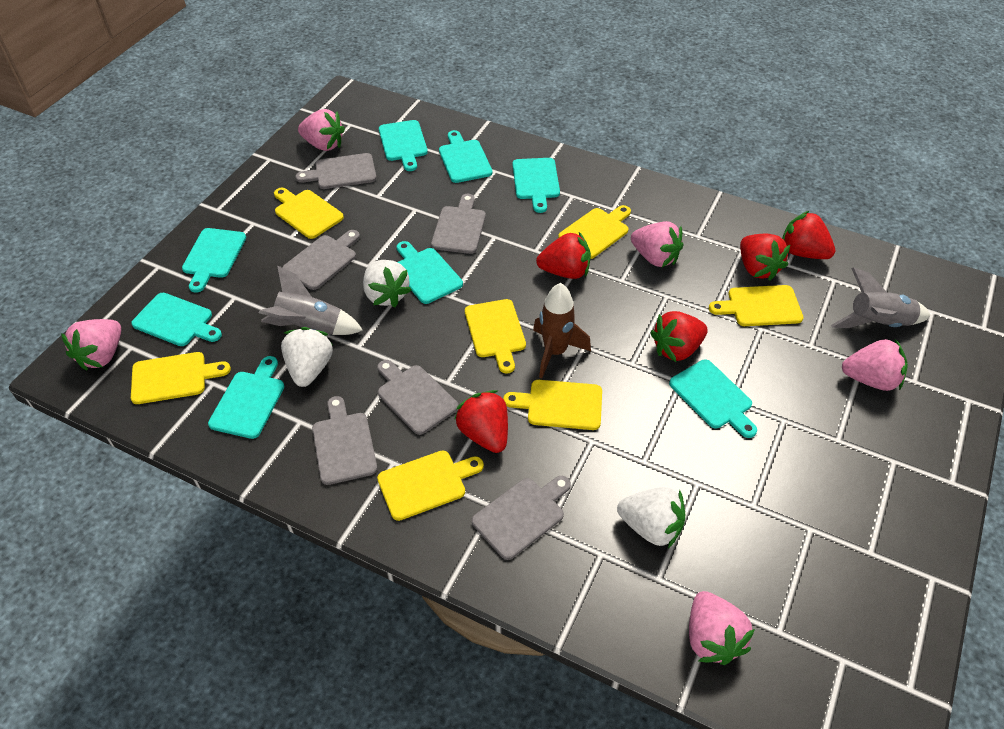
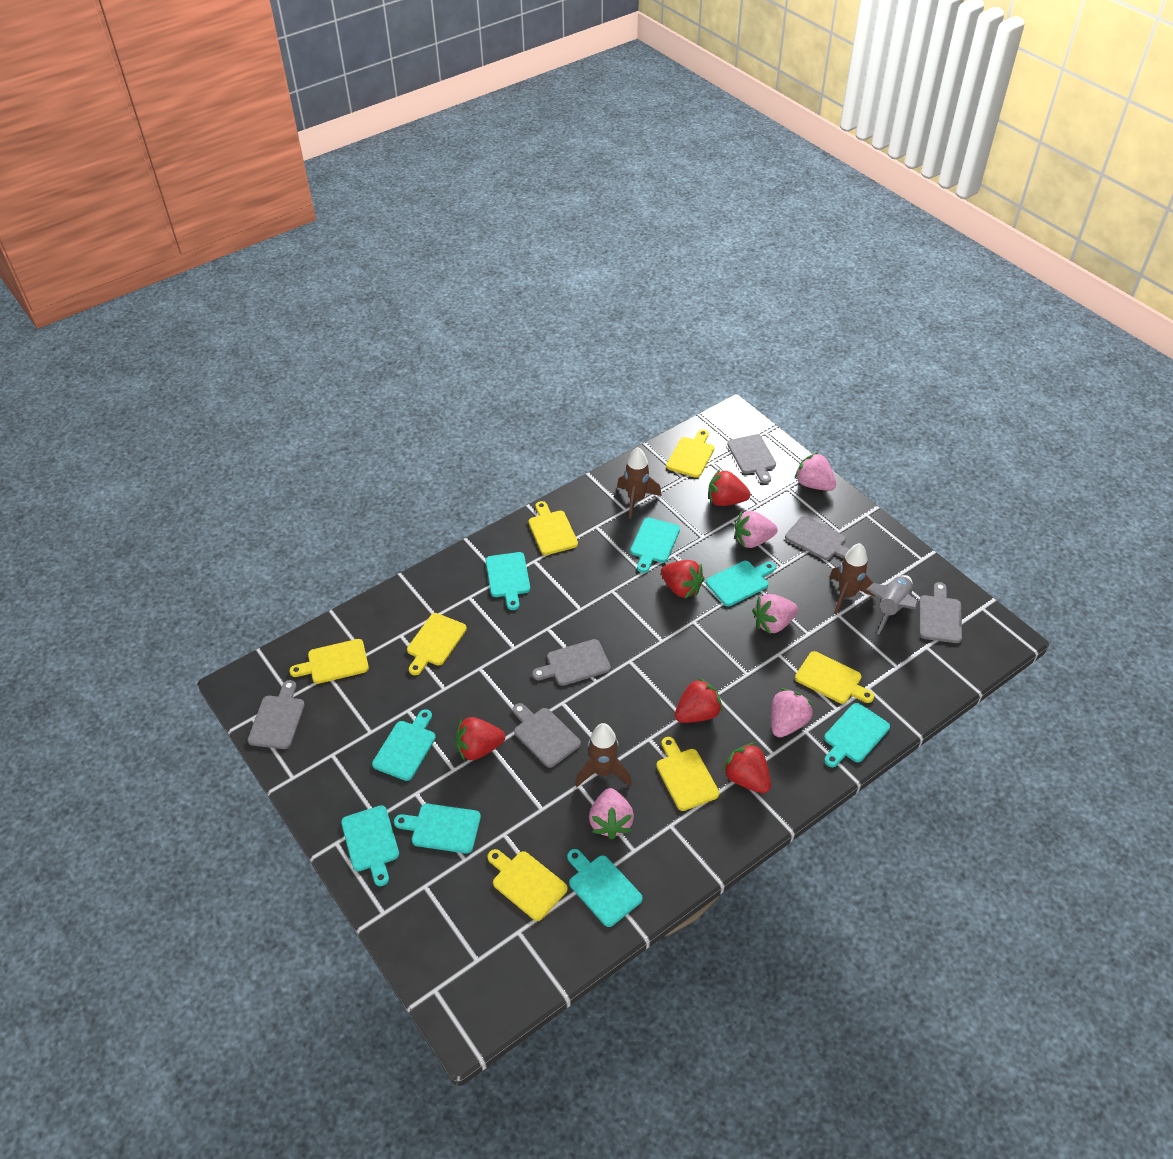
brown rocket: 1 -> 3
grey rocket: 2 -> 1
white strawberry: 3 -> 0

